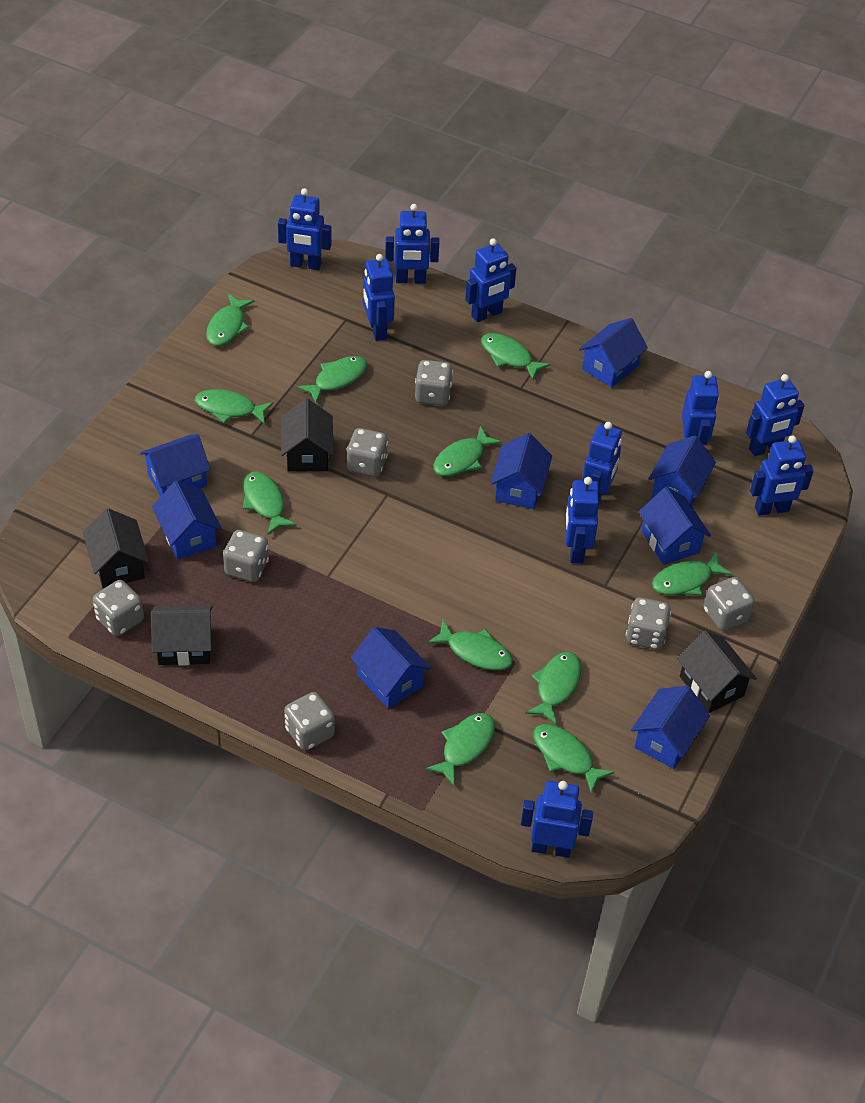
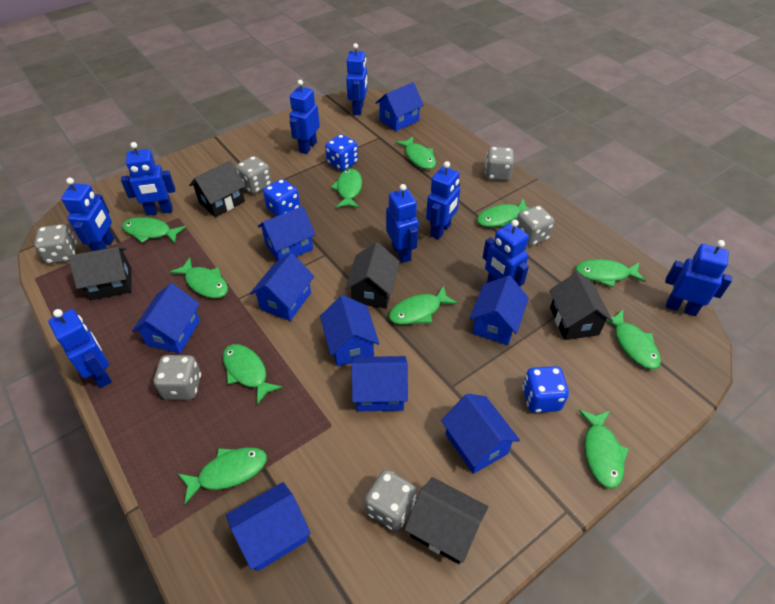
black house: 4 -> 5
blue dice: 0 -> 3
blue house: 8 -> 9
blue robot: 10 -> 9
grey dice: 7 -> 6

